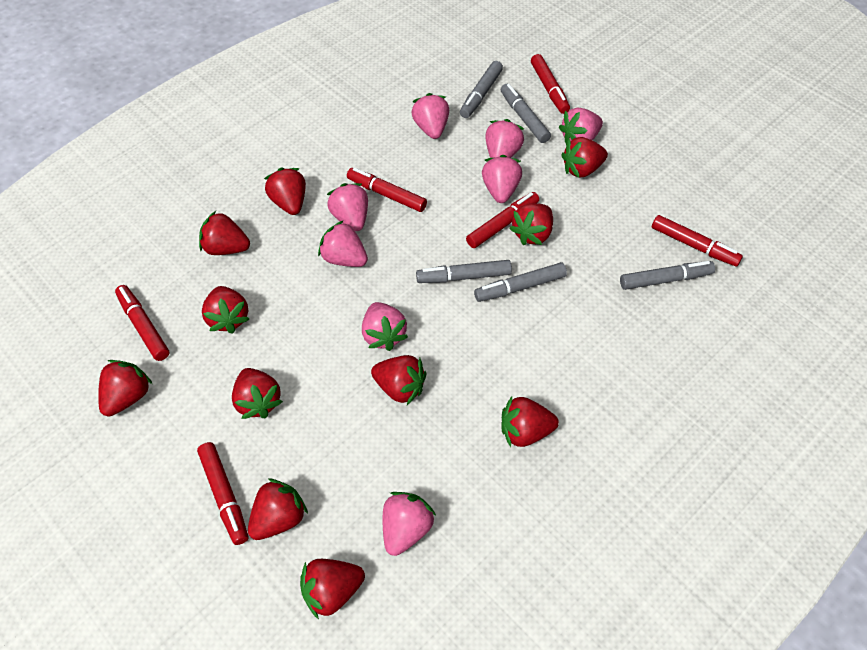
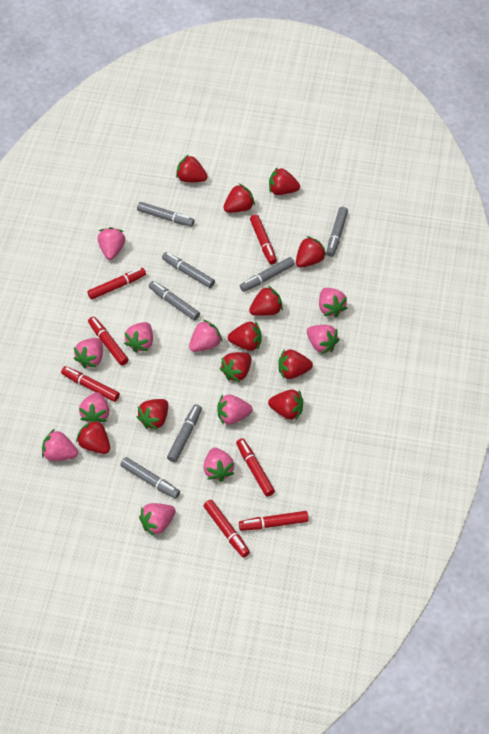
grey marker: 5 -> 7
pink strawberry: 8 -> 11
red marker: 6 -> 7

